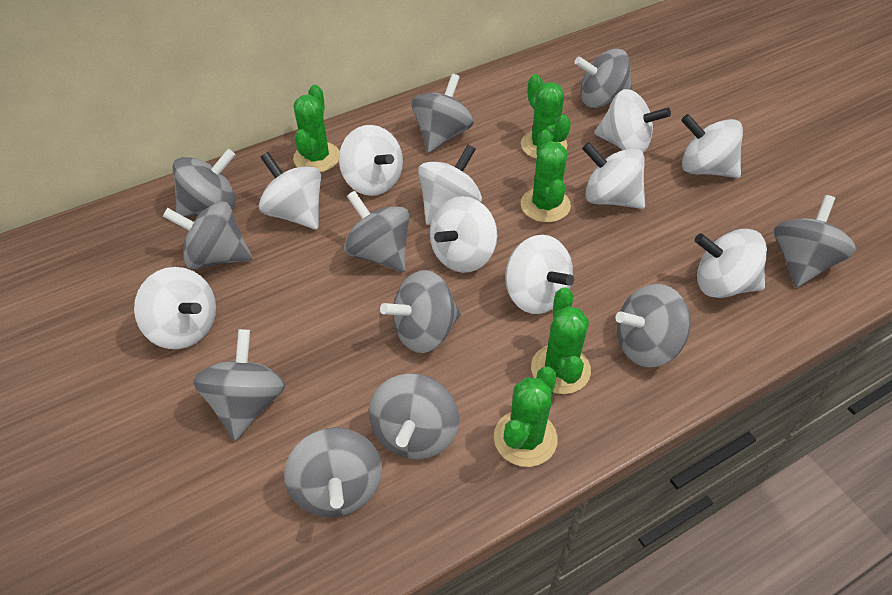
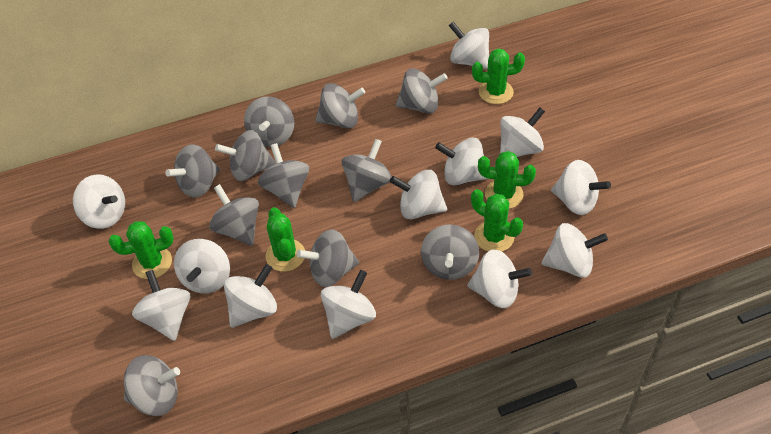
white spinning top: 10 -> 12

